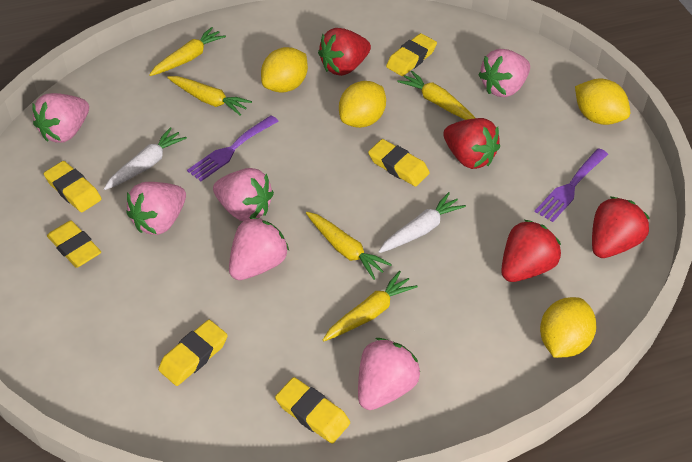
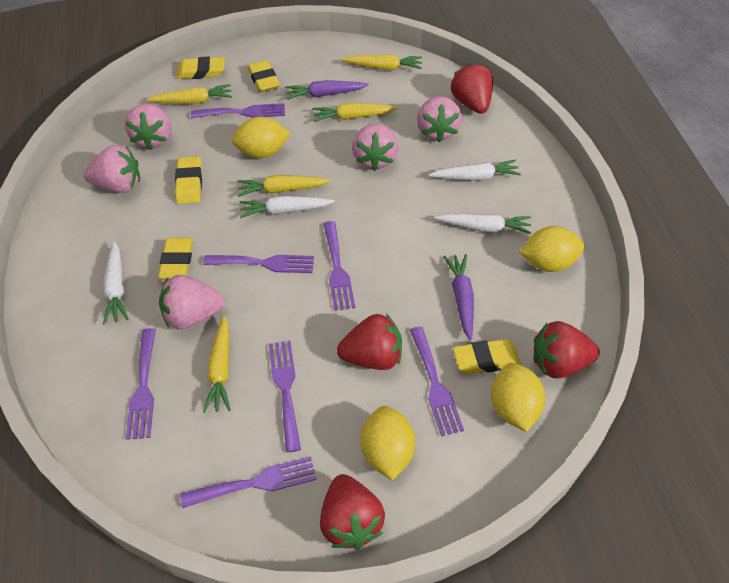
pink strawberry: 6 -> 5
purple carrot: 0 -> 2
purple fork: 2 -> 7
white carrot: 2 -> 4
yellow eraser: 6 -> 5

